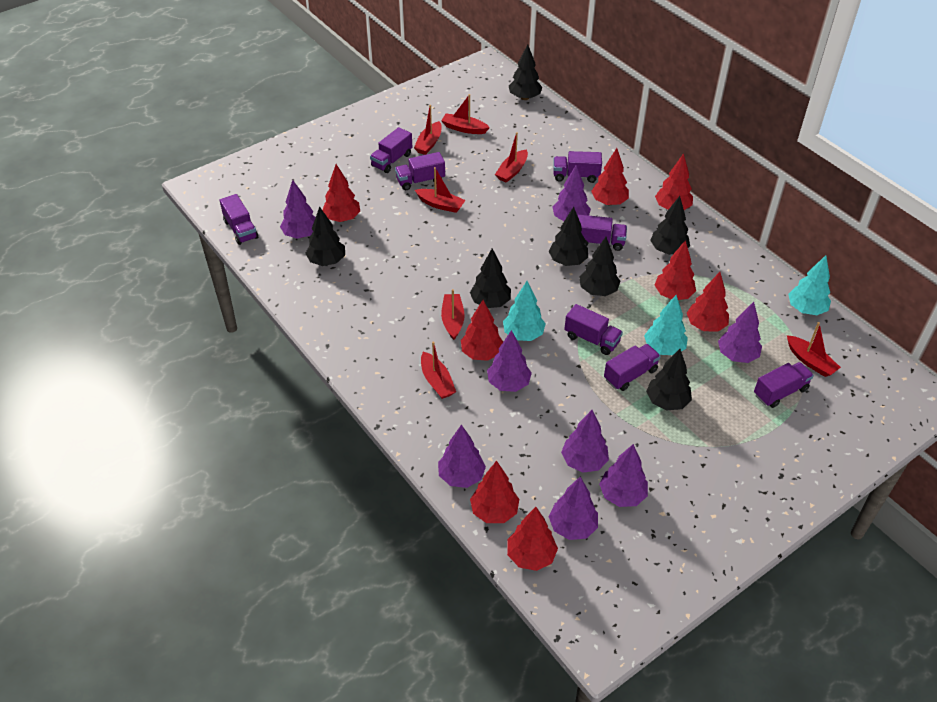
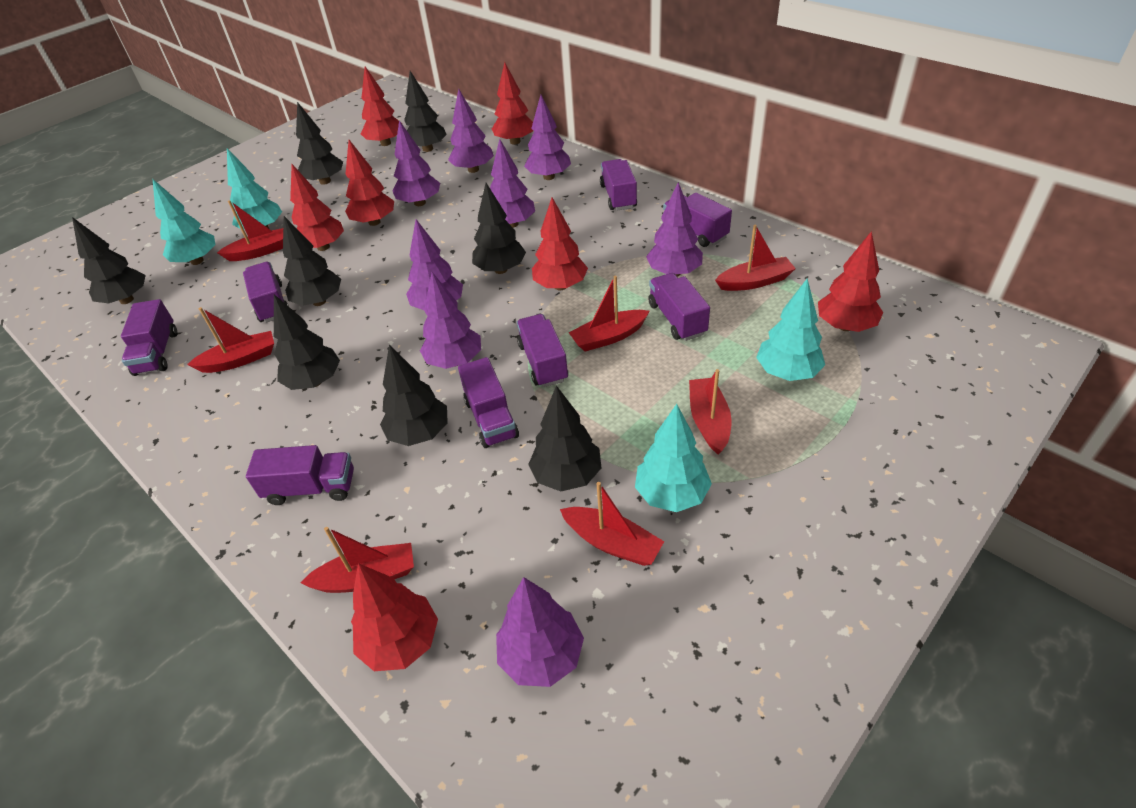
black tree: 7 -> 8
red tree: 8 -> 7
turquoise tree: 3 -> 4

